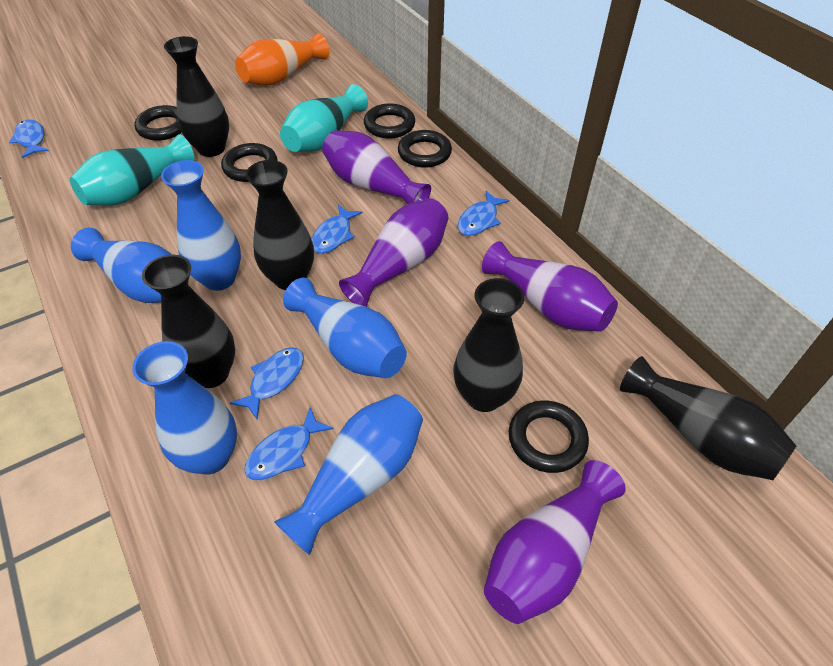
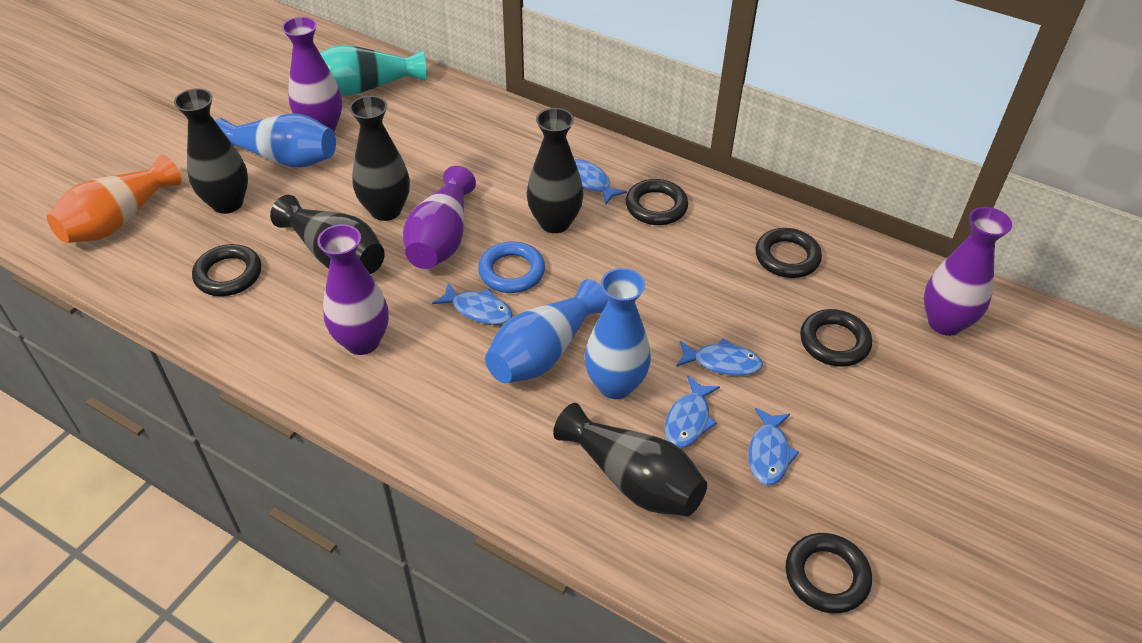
blue ring: 0 -> 1
blue vase: 5 -> 3
turquoise vase: 2 -> 1

